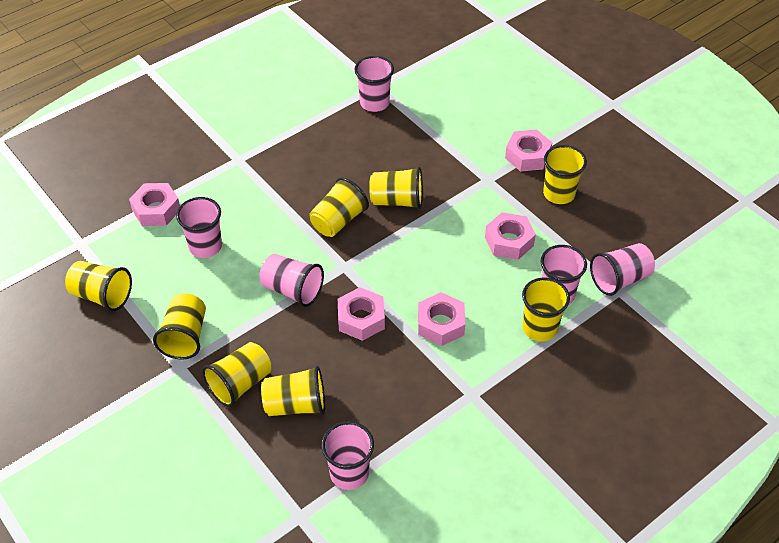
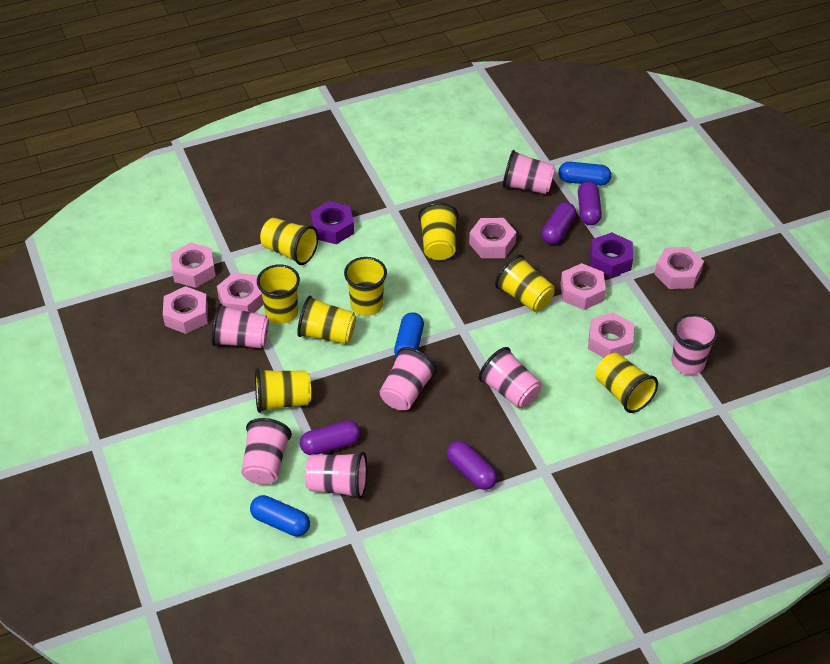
blue capsule: 0 -> 3
pink cup: 6 -> 7
pink nut: 5 -> 7
purple capsule: 0 -> 4
purple nut: 0 -> 2

